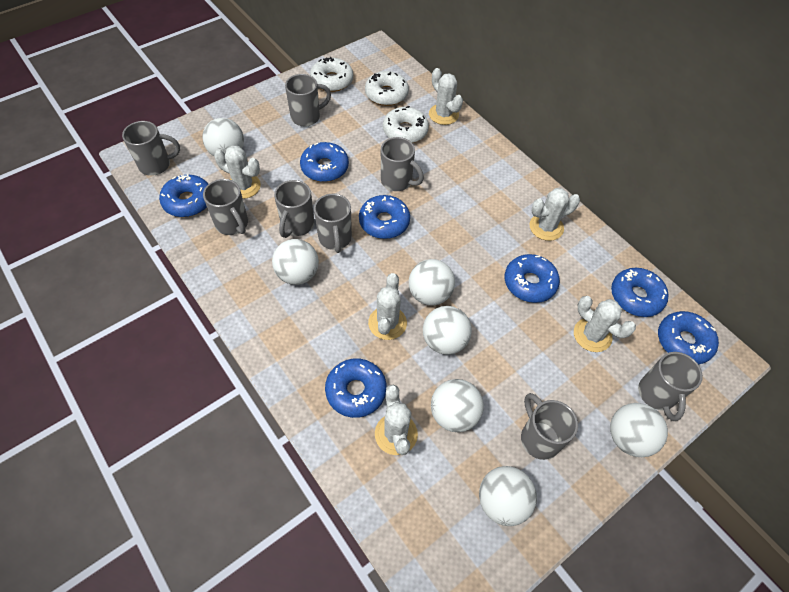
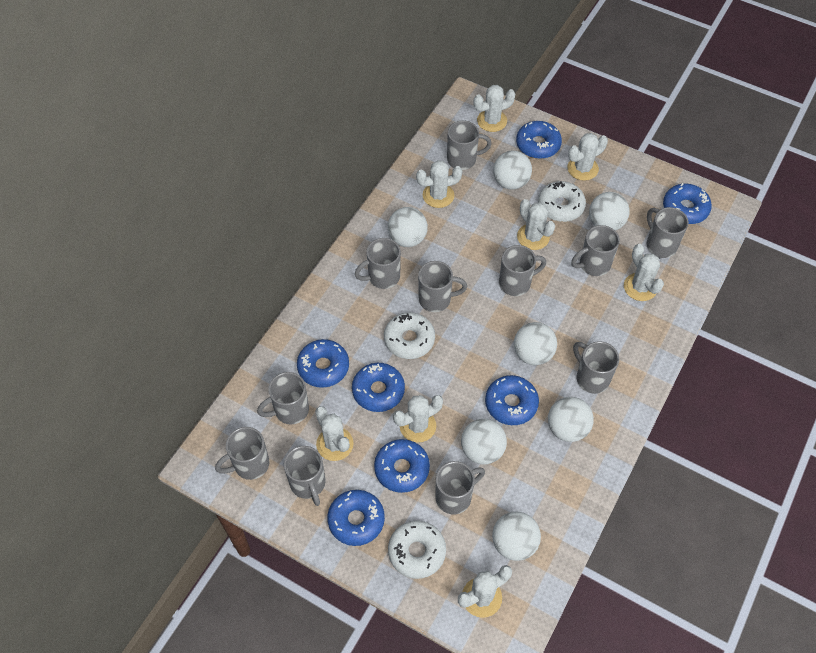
grey mug: 8 -> 11
white cactus: 6 -> 8

